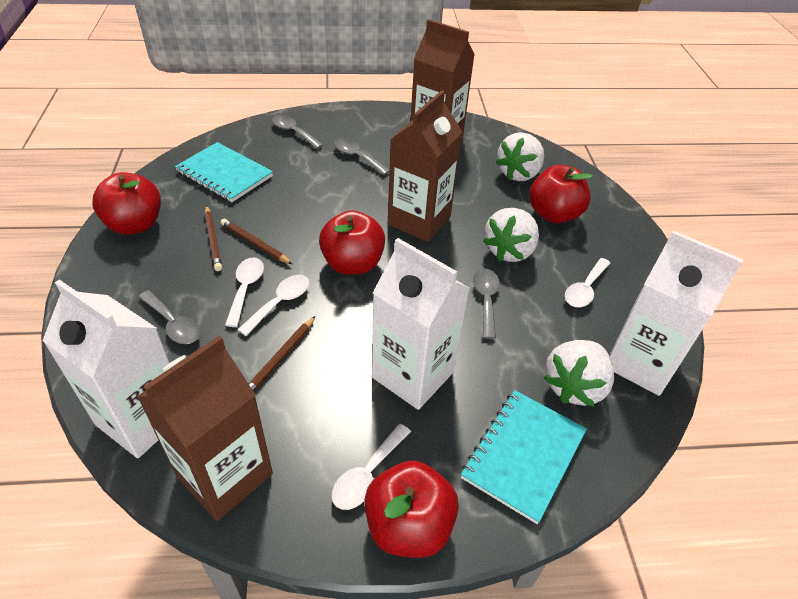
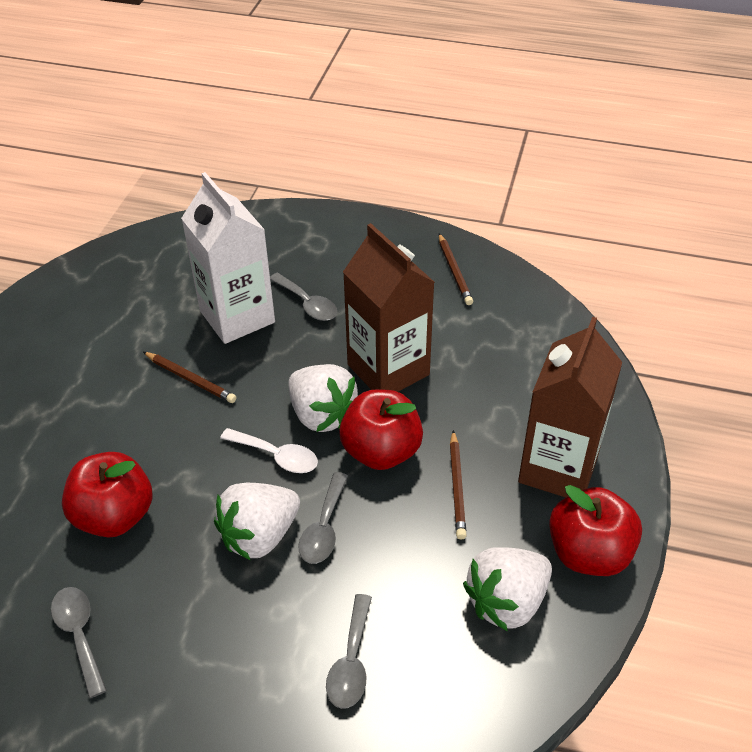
brown carton: 3 -> 2
red apple: 4 -> 3
turquoise notebook: 2 -> 0
white carton: 3 -> 1
white spoon: 4 -> 1

